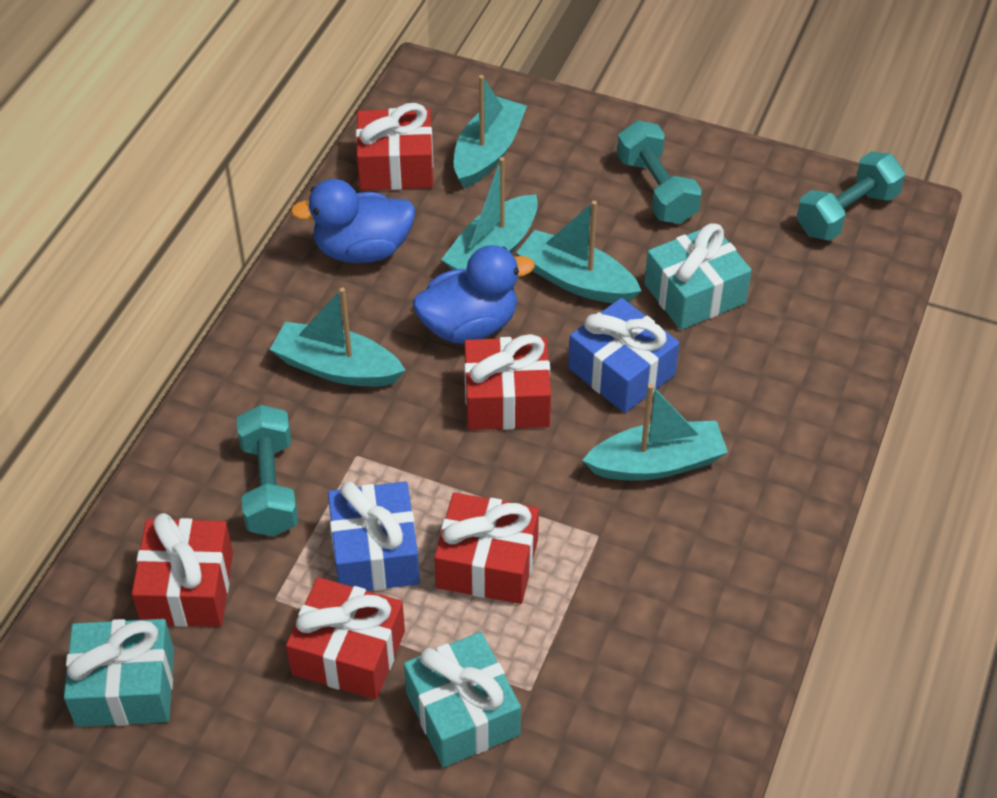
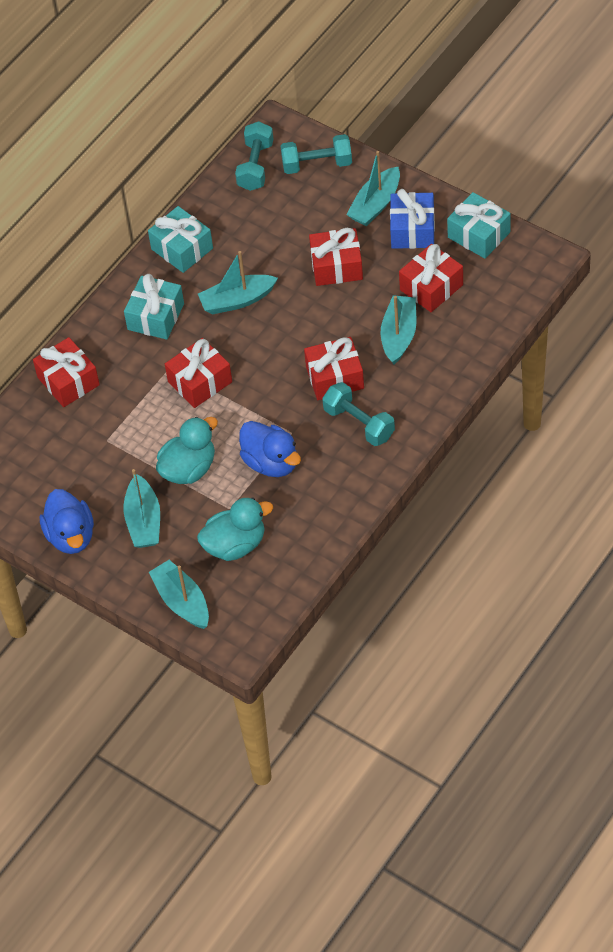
blue gift: 2 -> 1
turquoise duck: 0 -> 2

